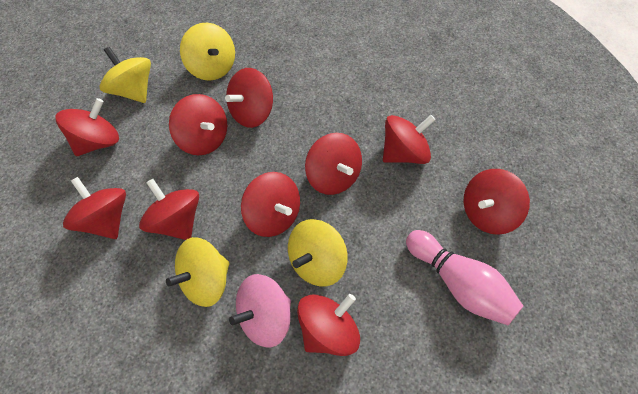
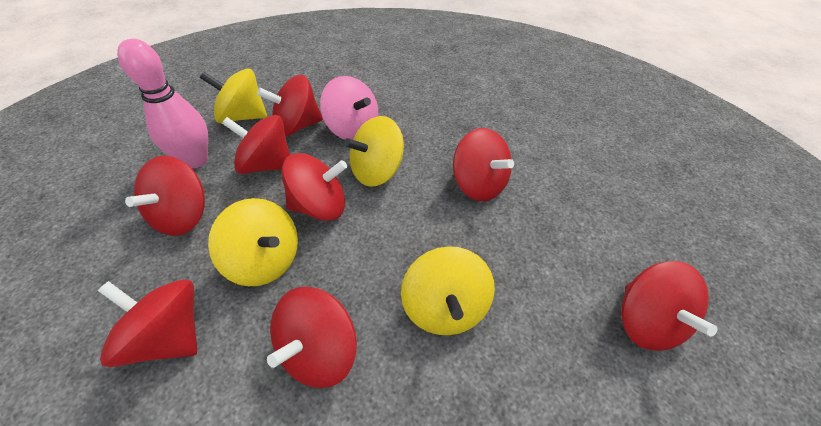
red spinning top: 10 -> 8

